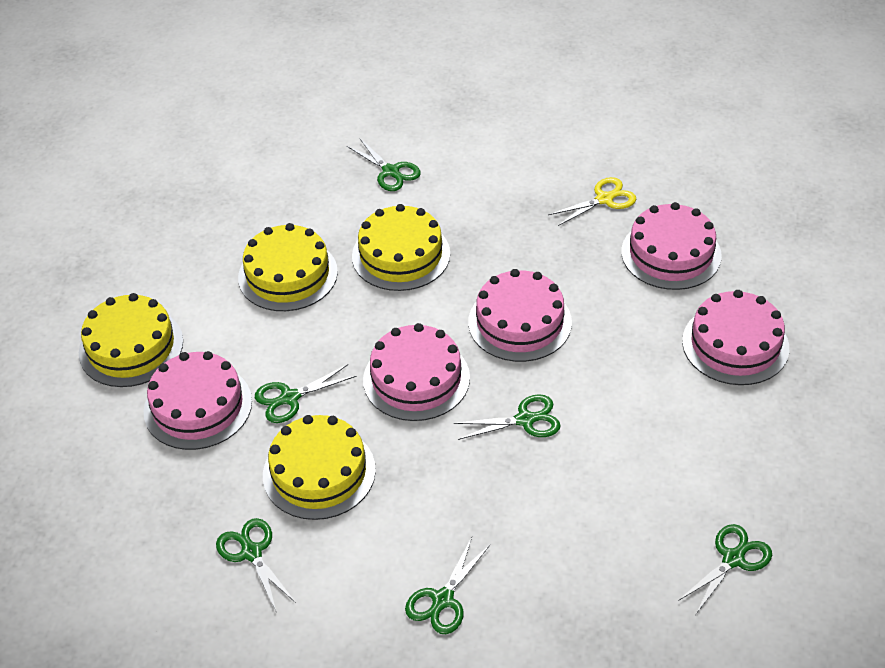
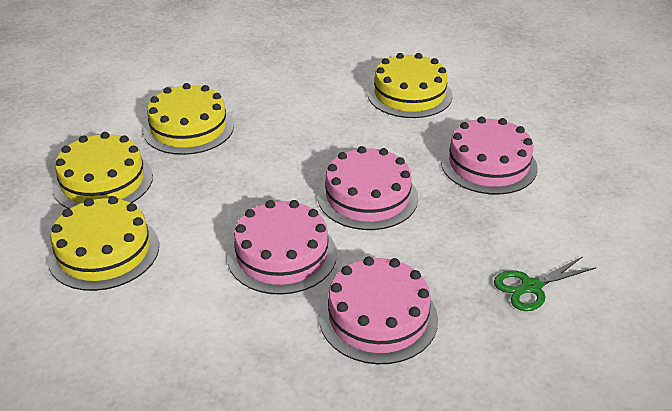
green scissors: 6 -> 1
pink cake: 5 -> 4
yellow scissors: 1 -> 0

